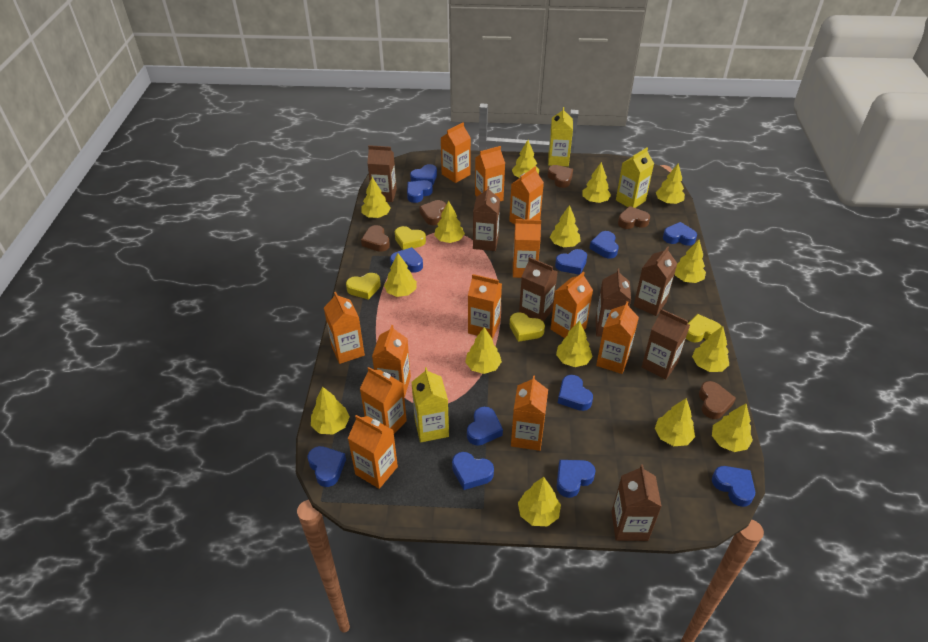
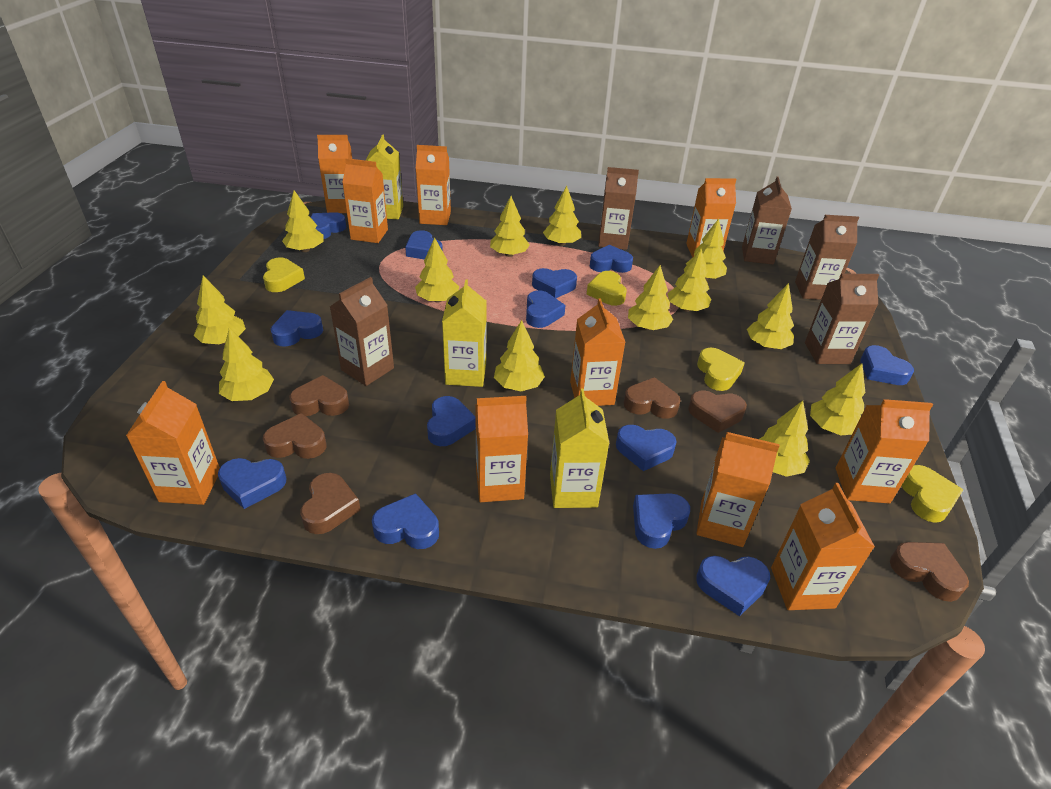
blue heart: 12 -> 13
brown carton: 7 -> 5
brown heart: 5 -> 6
orange carton: 12 -> 10
yellow tree: 15 -> 13

